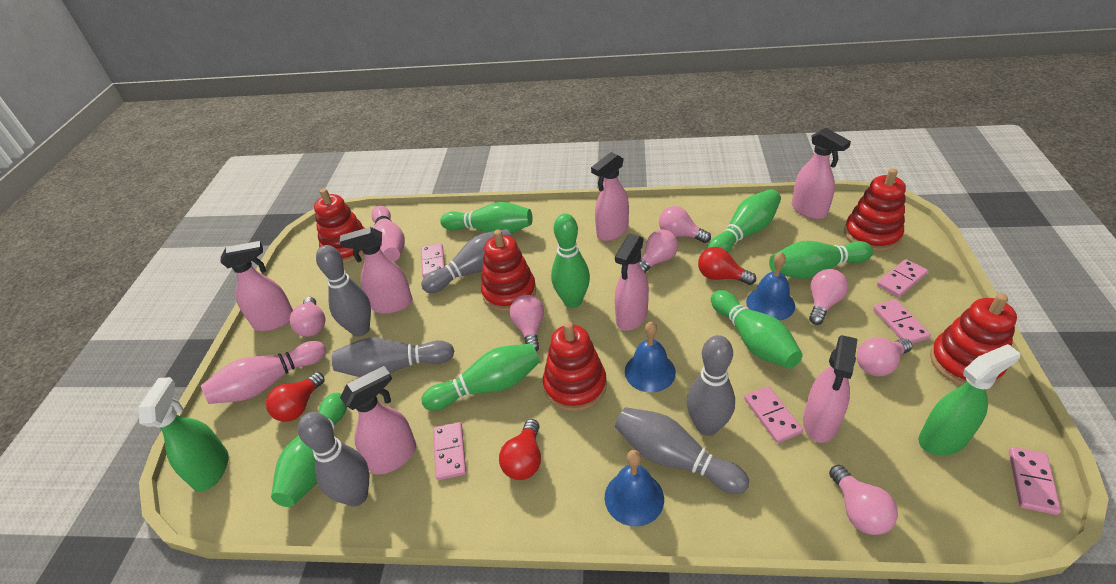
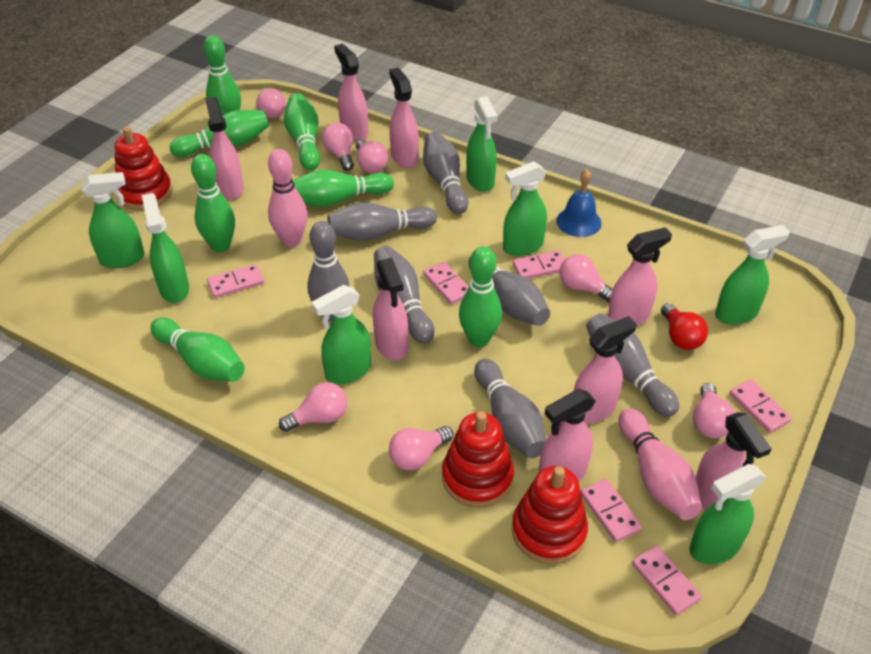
blue bell: 3 -> 1
green spray bottle: 2 -> 7
grey bowling pin: 6 -> 7
pink spray bottle: 7 -> 8
red light bulb: 3 -> 1
red stacking toy: 5 -> 3

